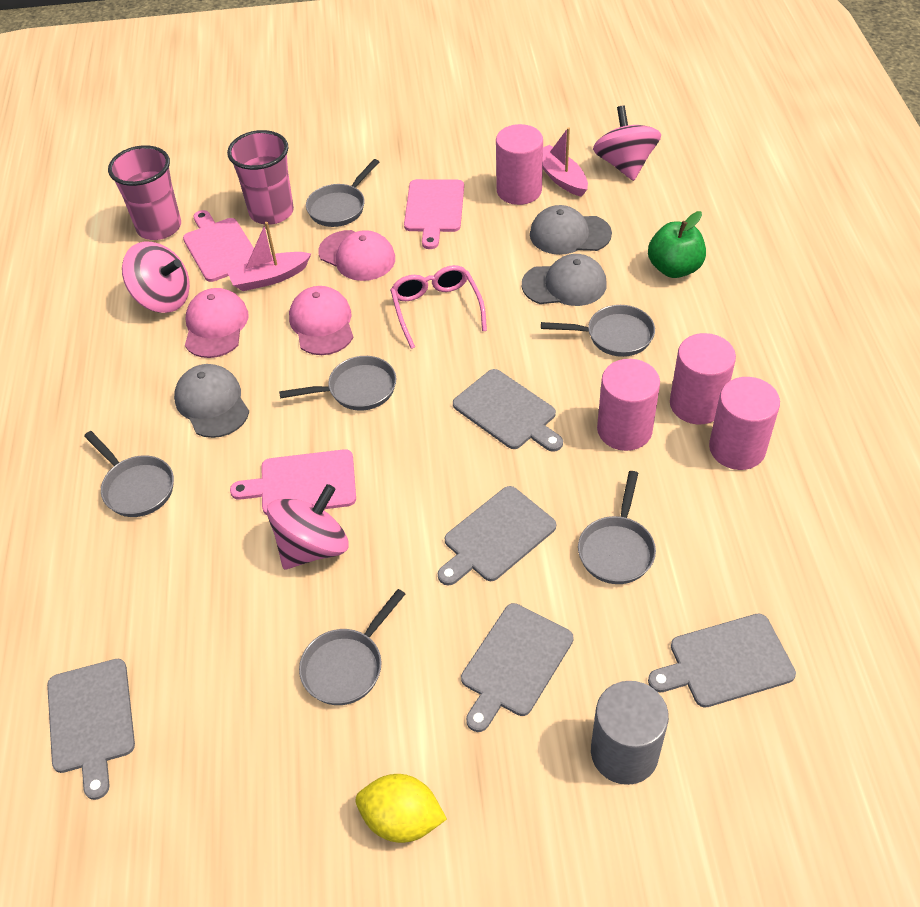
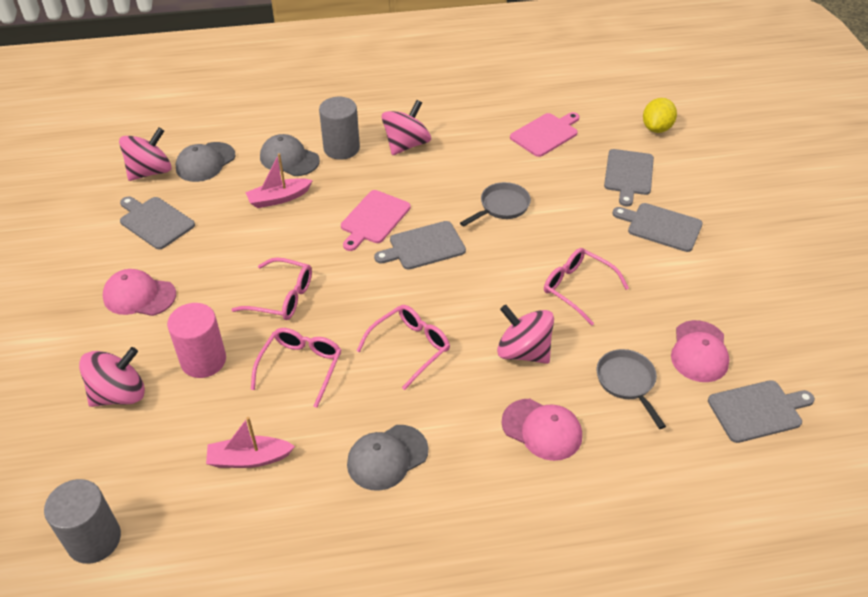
green apple: 1 -> 0
grey cylinder: 1 -> 2
grey pan: 6 -> 2
pink cup: 2 -> 0
pink cutting board: 3 -> 2
pink cylinder: 4 -> 1
pink glasses: 1 -> 4
pink spinning top: 3 -> 4

